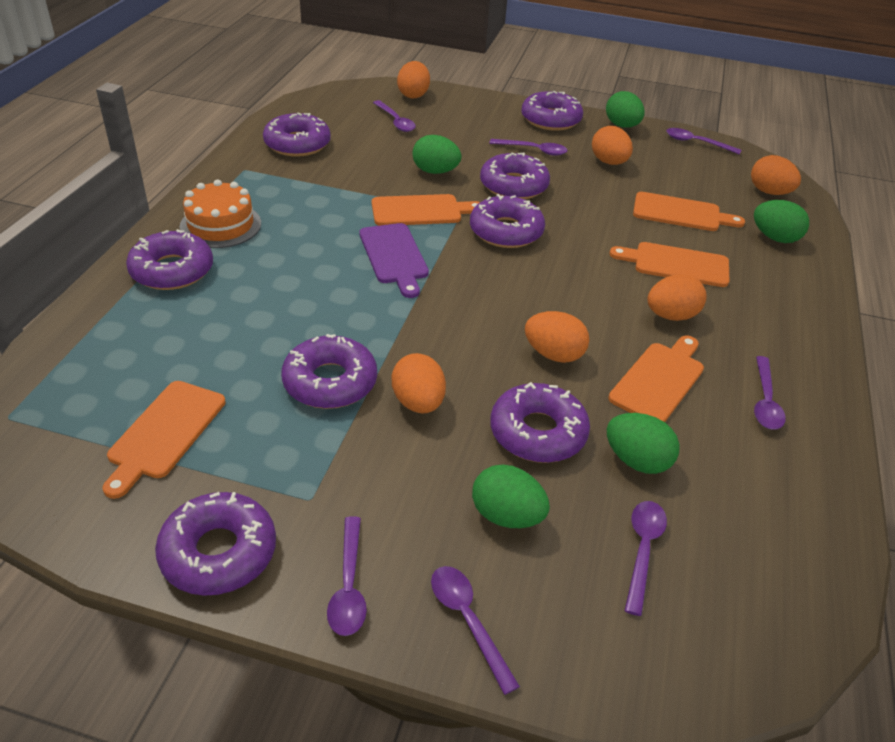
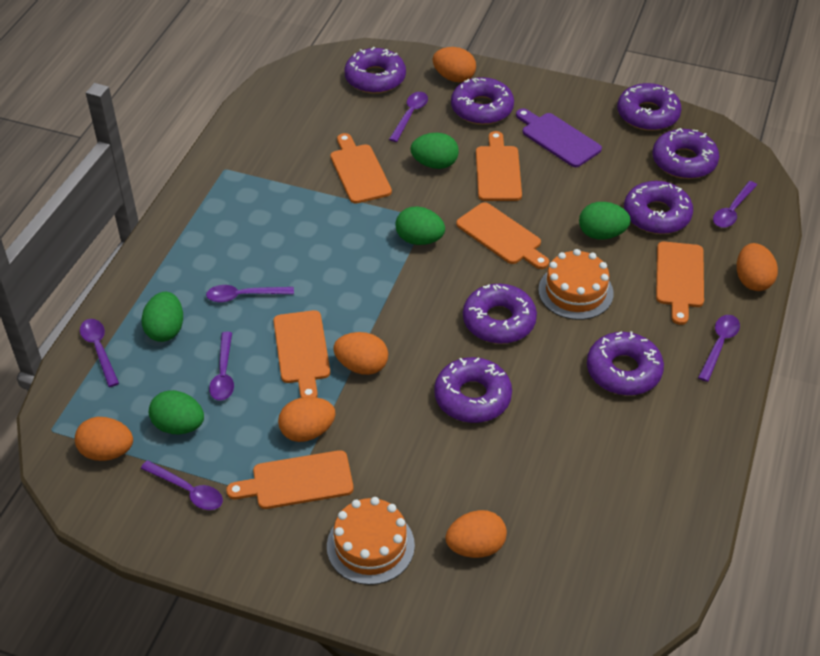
orange cake: 1 -> 2
orange cutting board: 5 -> 6

